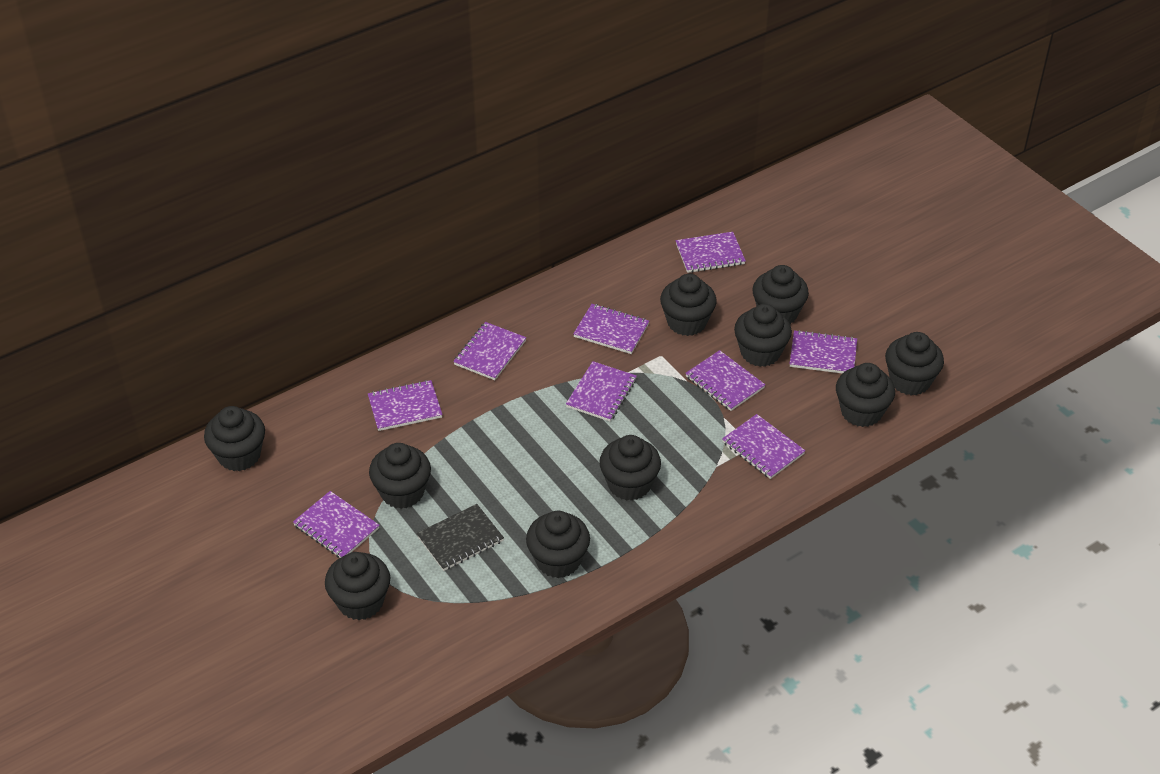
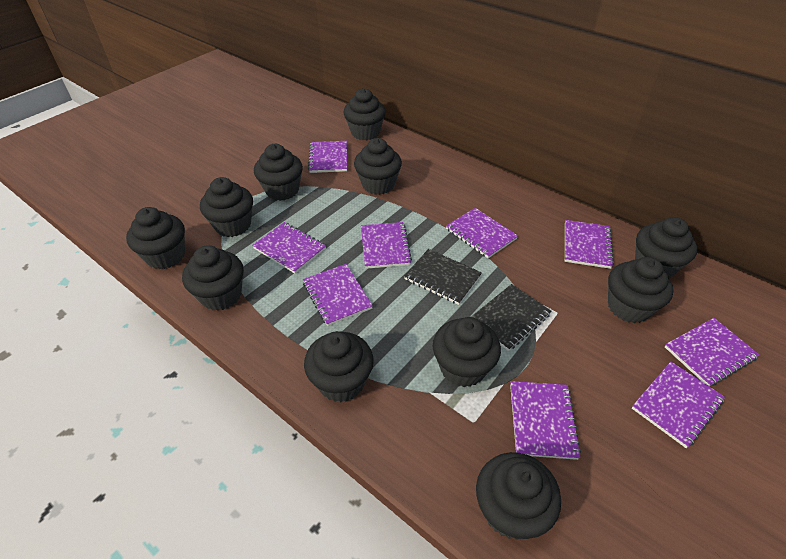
black cupcake: 10 -> 11
black notebook: 1 -> 2

